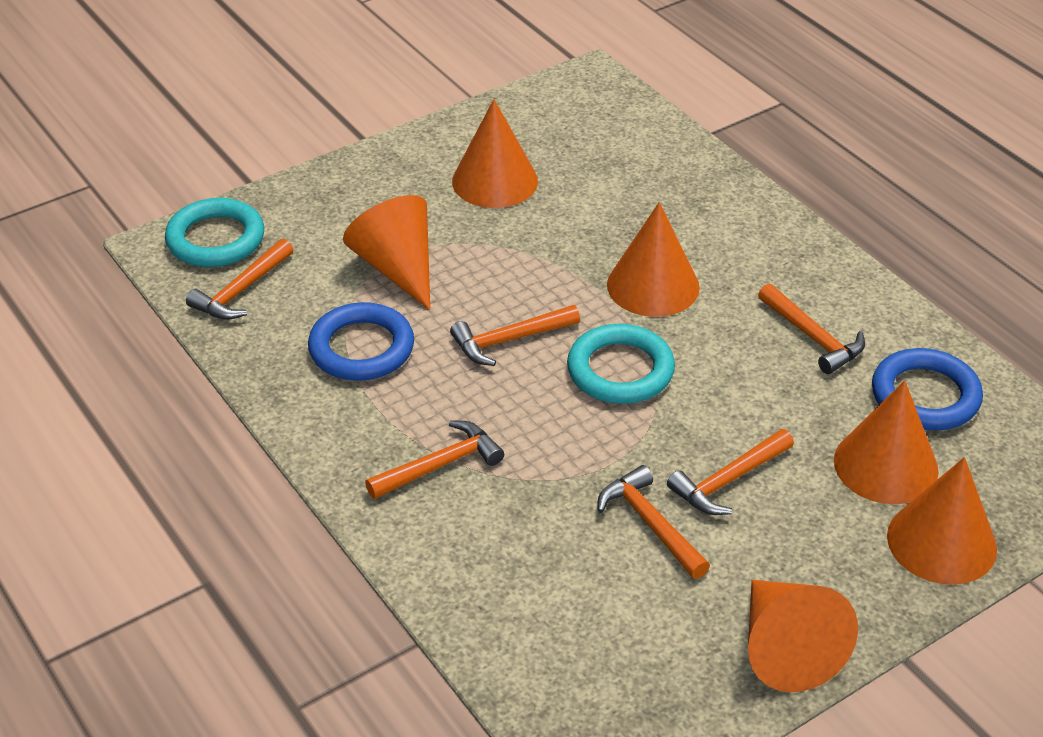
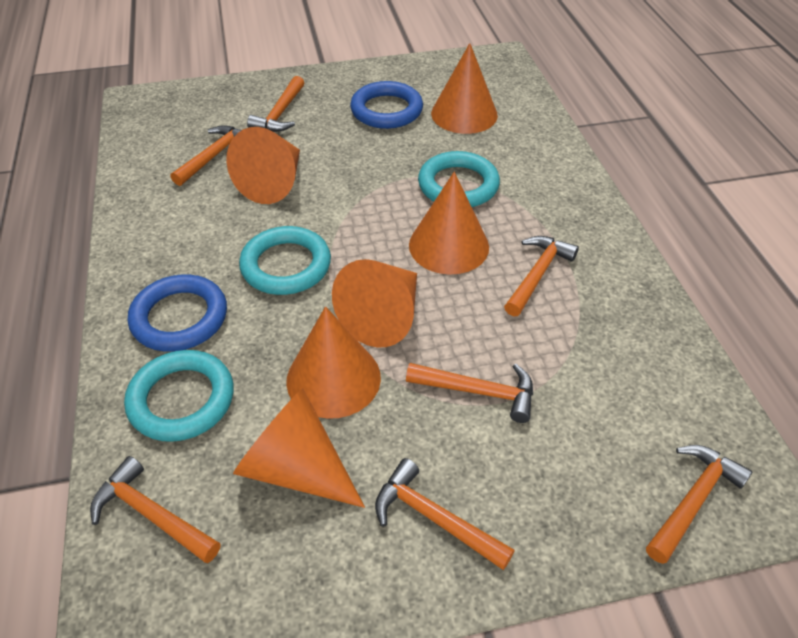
orange hammer: 6 -> 7
turquoise ring: 2 -> 3

